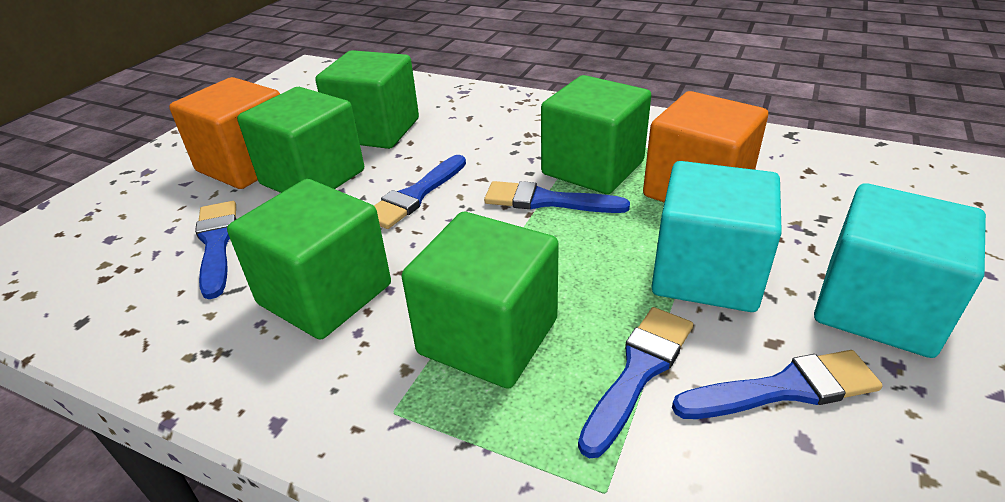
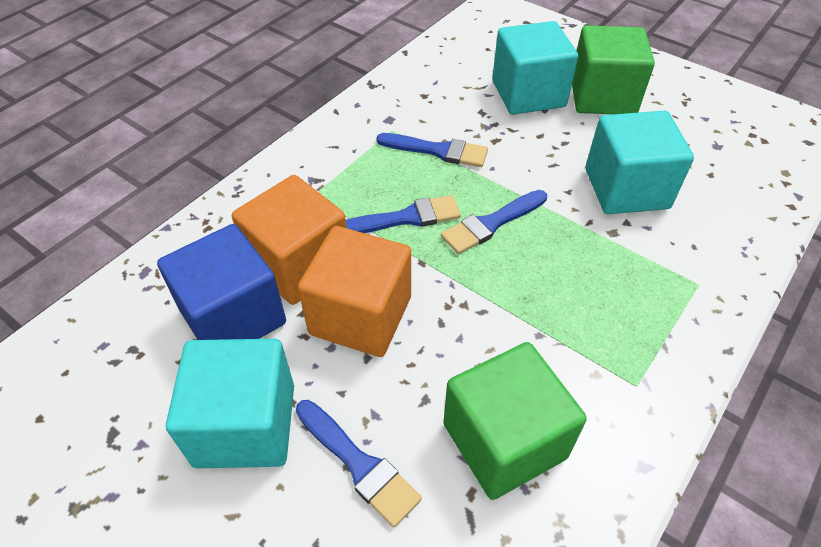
blue brush: 5 -> 4
blue cube: 0 -> 1
green cube: 5 -> 2
turquoise cube: 2 -> 3

